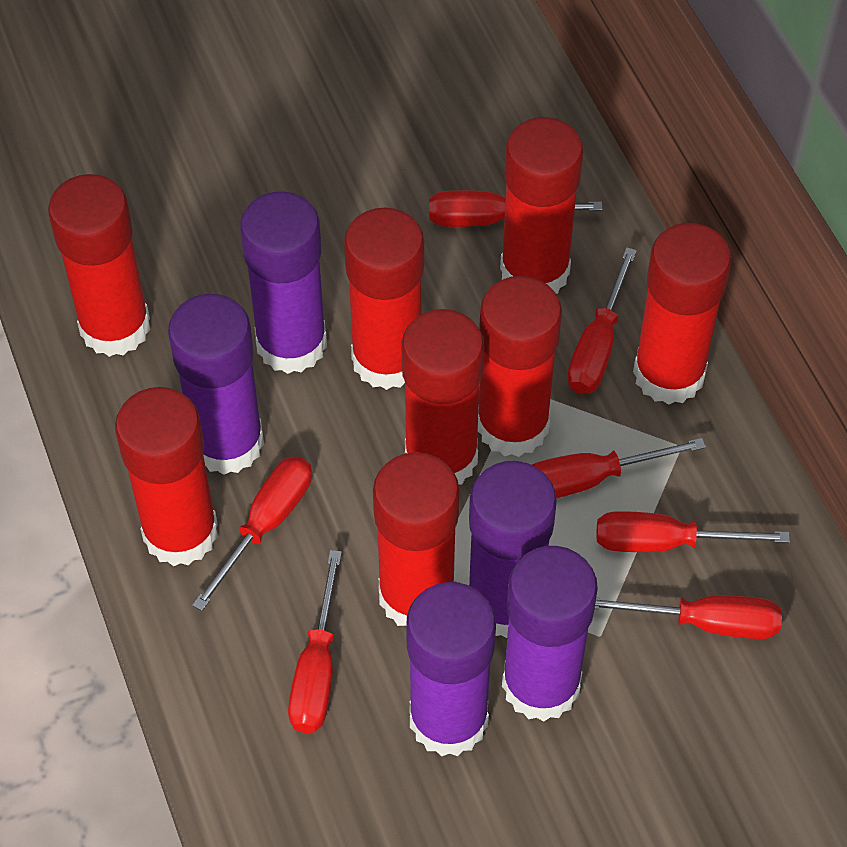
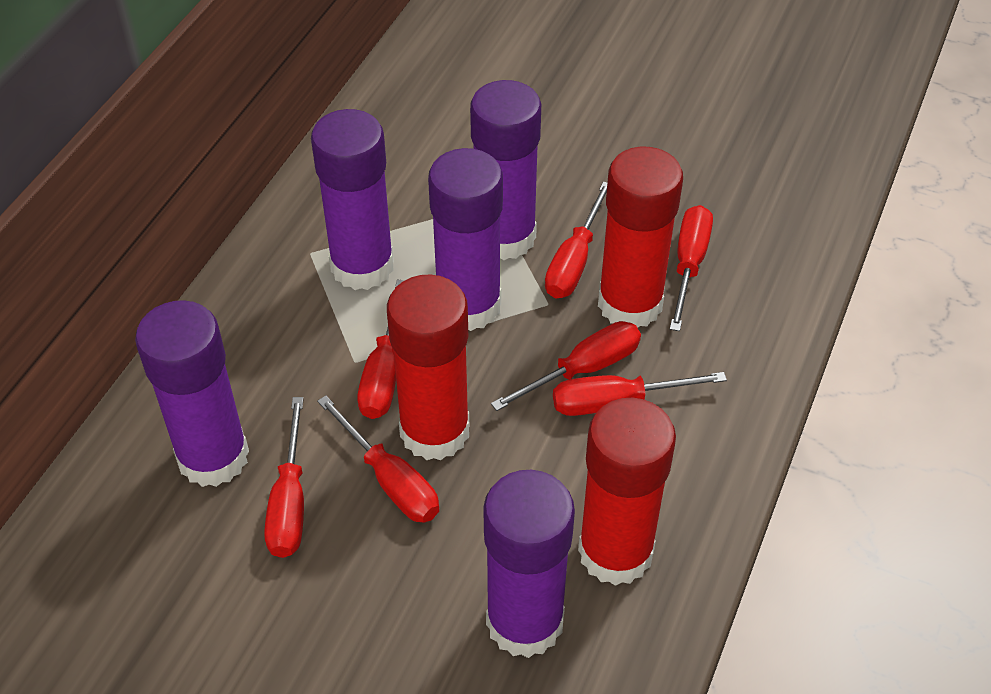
red glue stick: 8 -> 3

